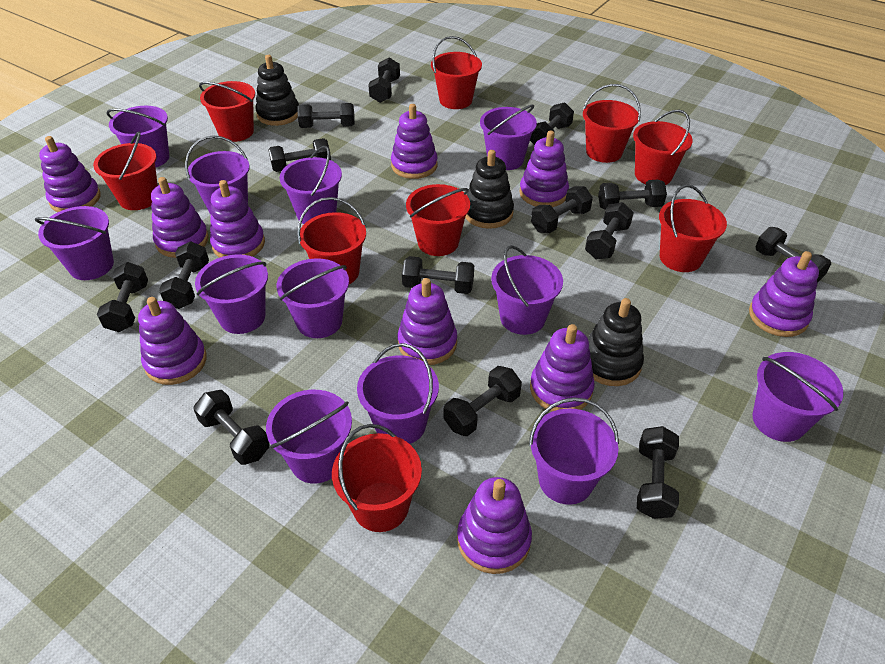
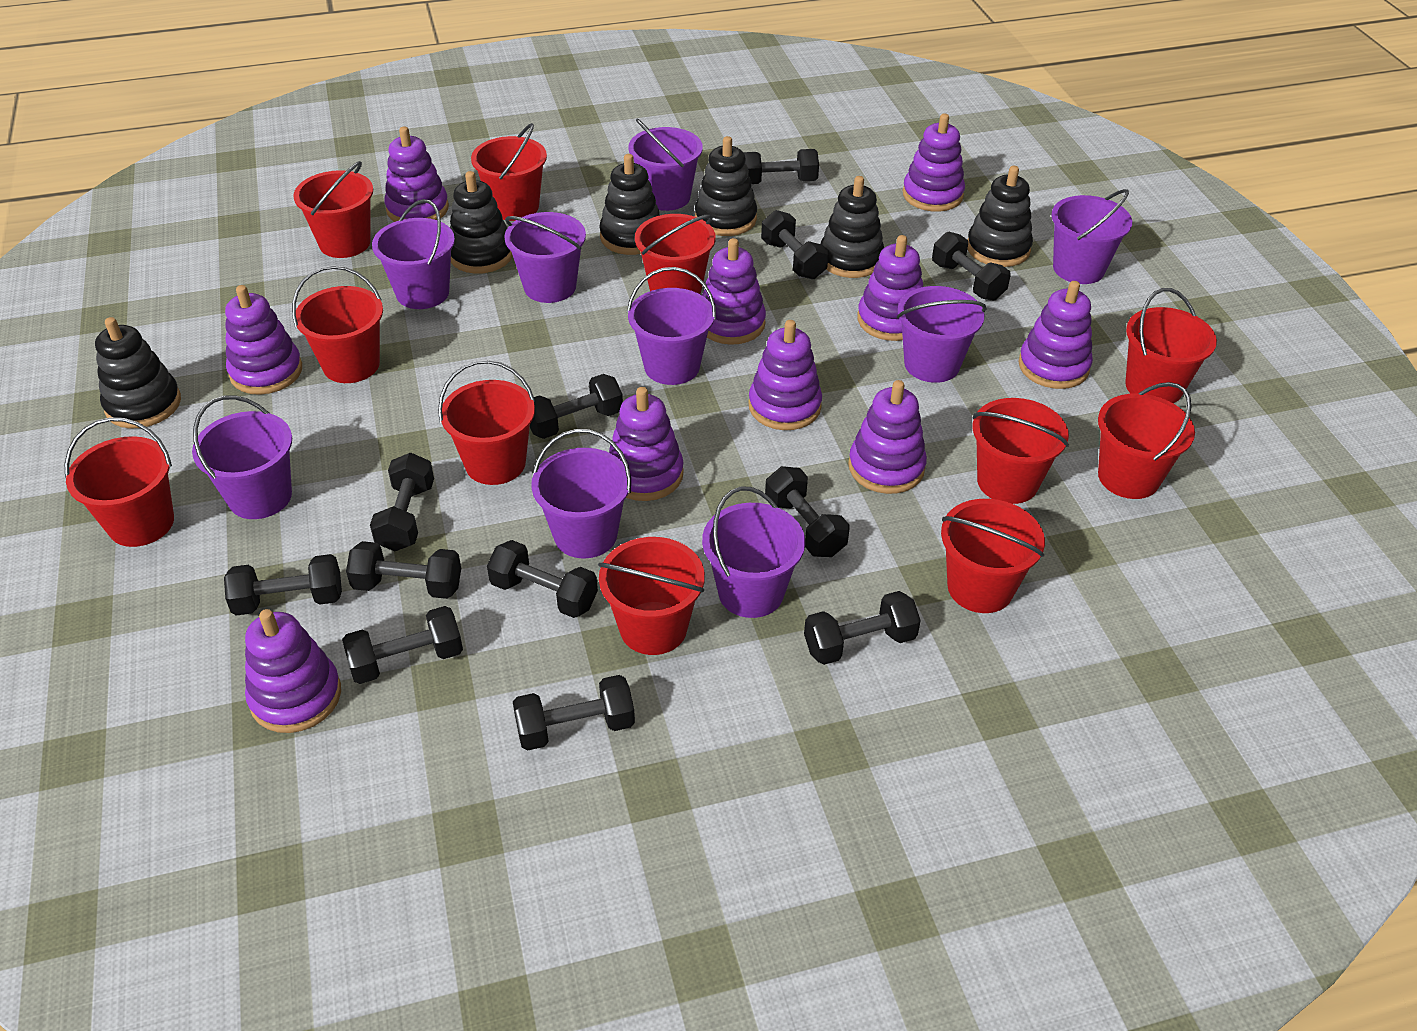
black dumbbell: 14 -> 12
black stacking toy: 3 -> 6
purple bucket: 12 -> 9
red bucket: 9 -> 11

